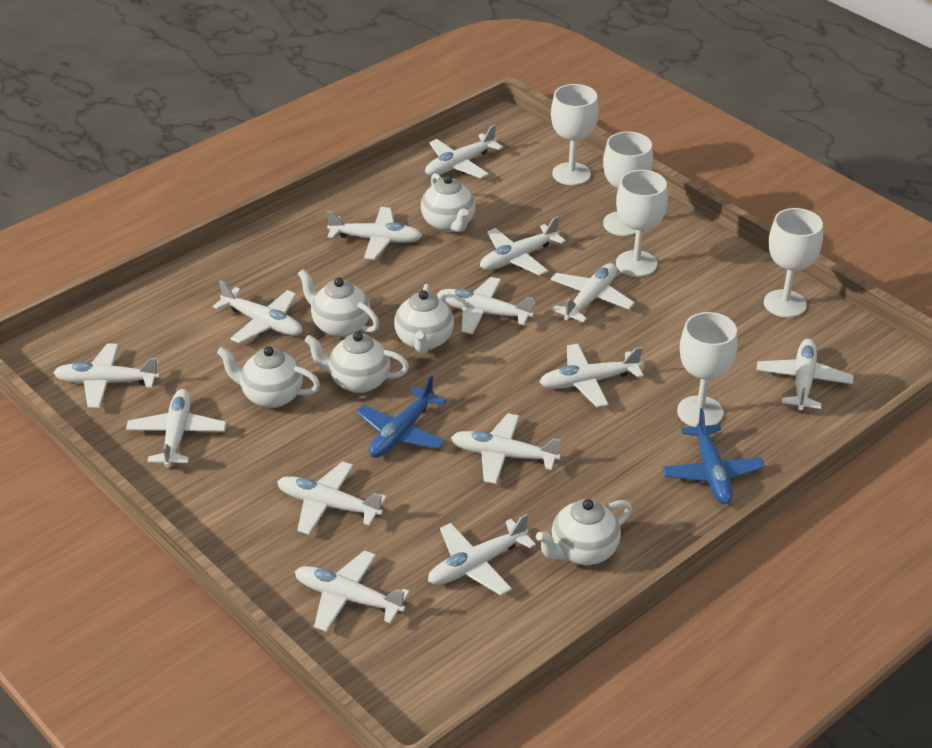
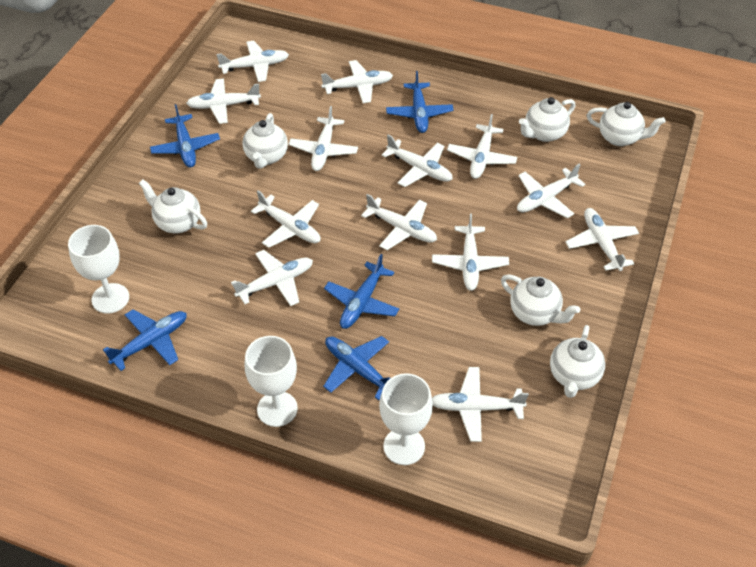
blue plane: 2 -> 5
white goblet: 5 -> 3
white plane: 14 -> 13

